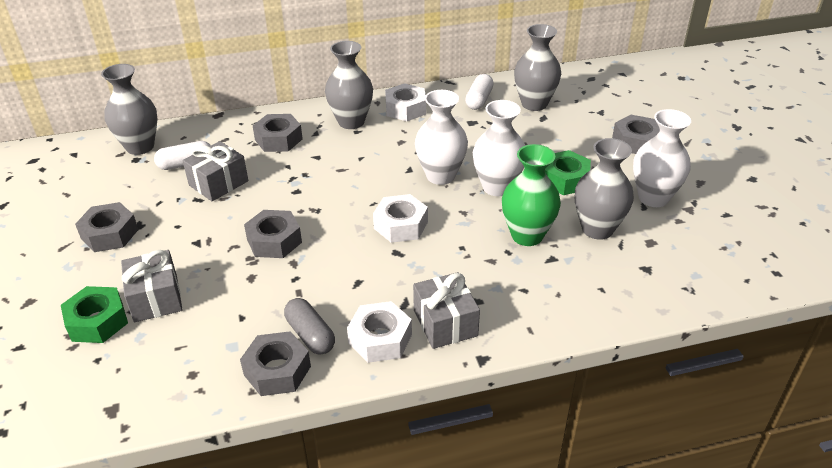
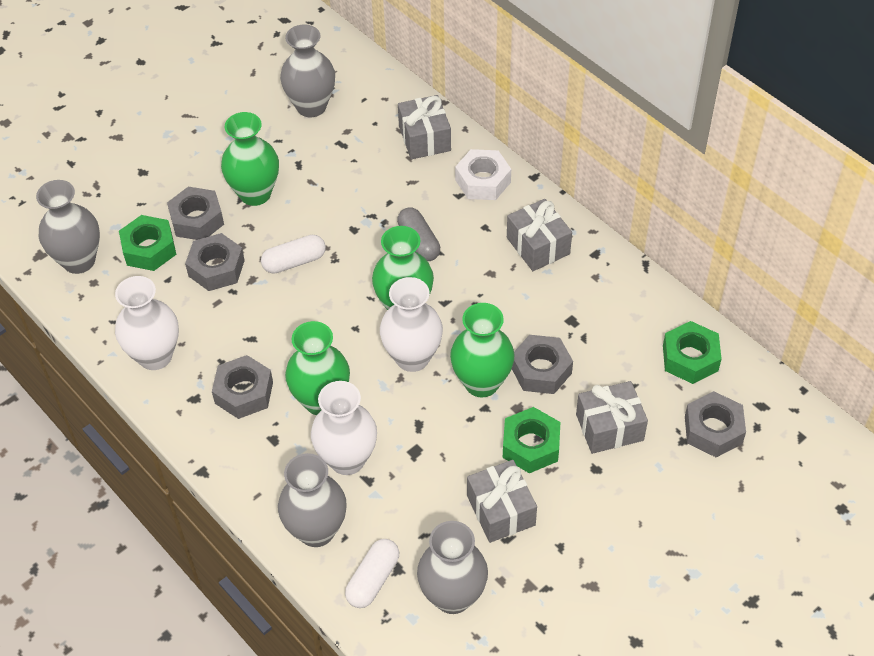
green nut: 2 -> 3
green vase: 1 -> 4
grey gift: 3 -> 4
white nut: 3 -> 1

